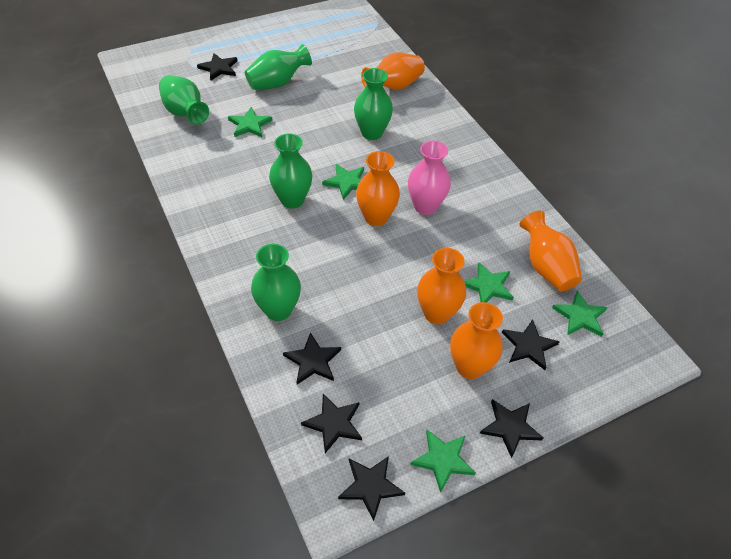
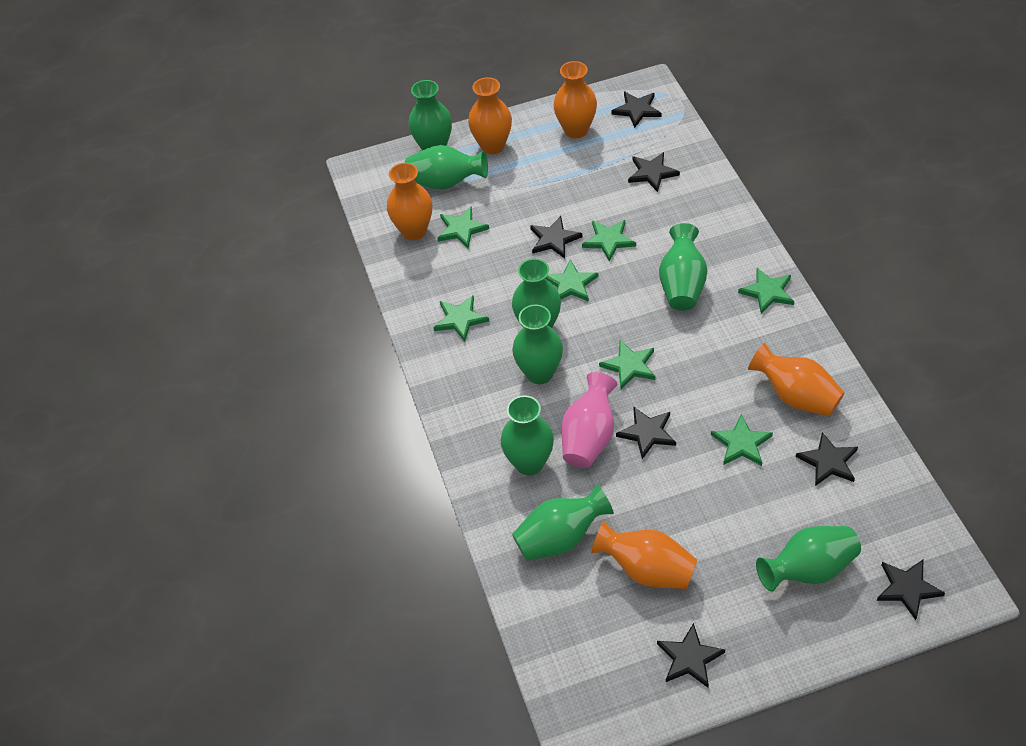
black star: 6 -> 7
green star: 5 -> 7
green vase: 5 -> 8

